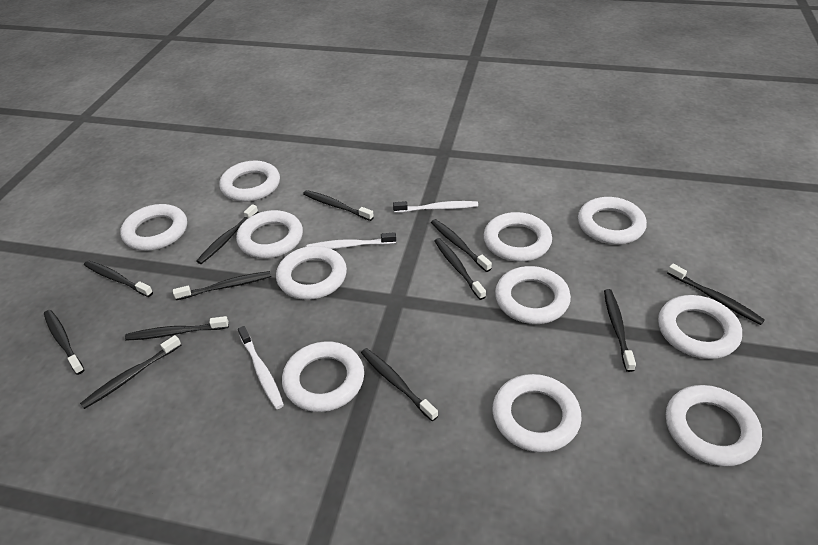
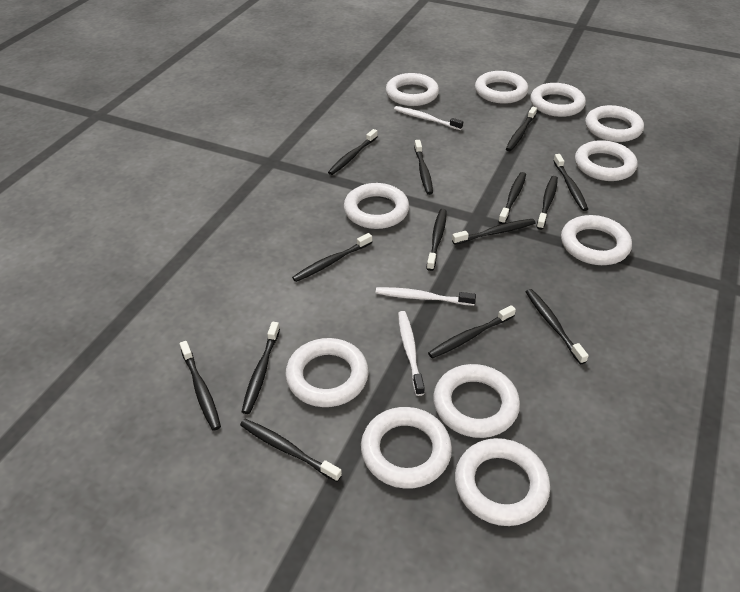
black toothbrush: 12 -> 14

